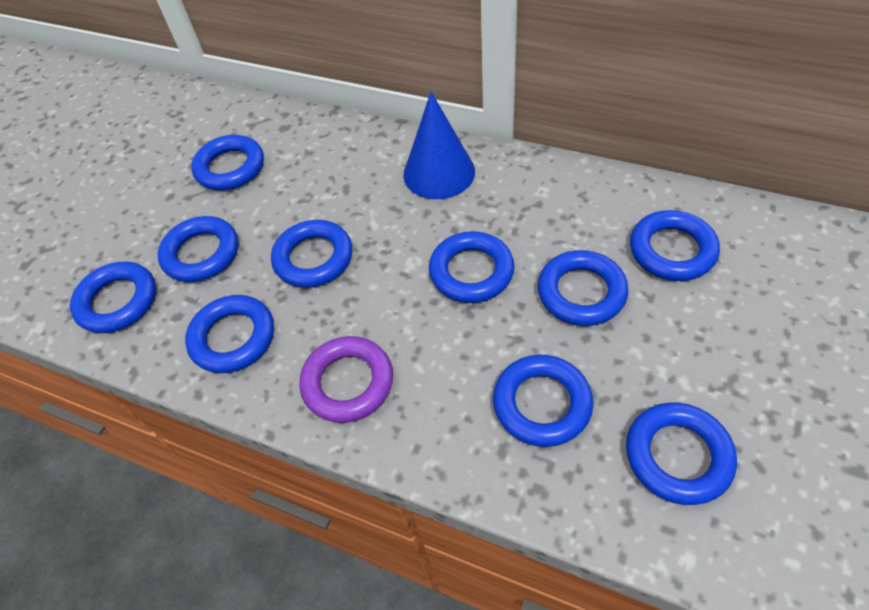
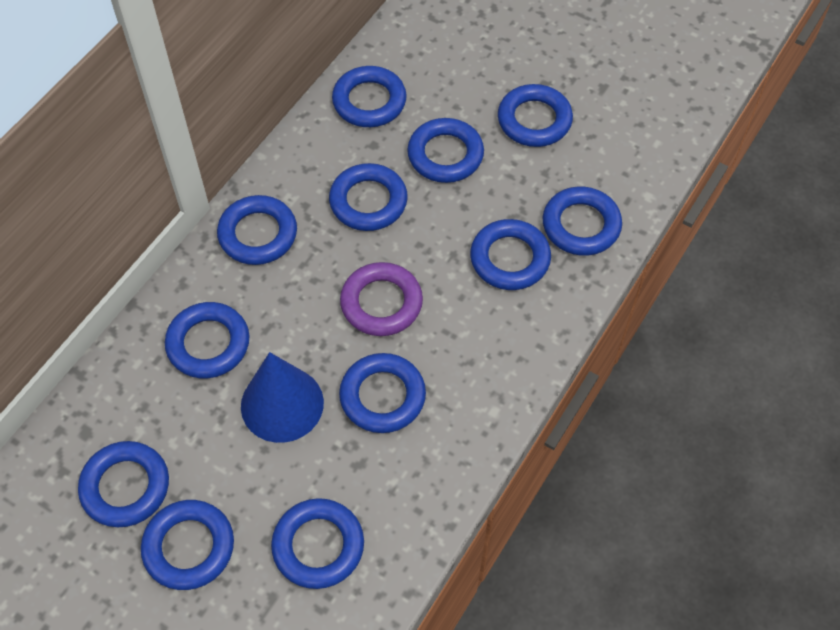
blue ring: 10 -> 12

